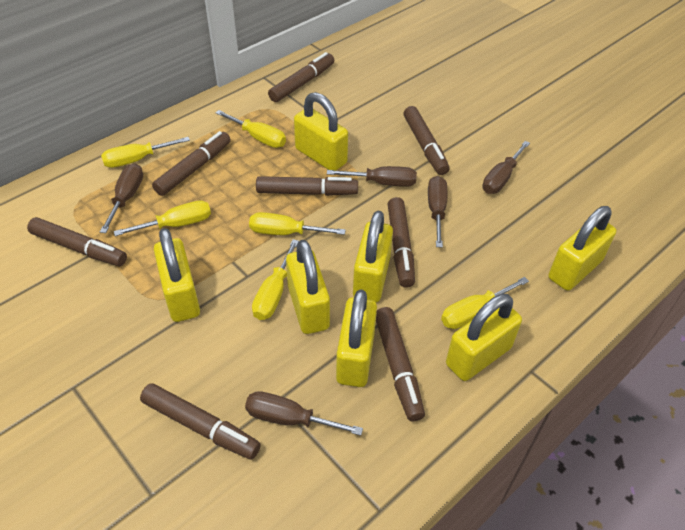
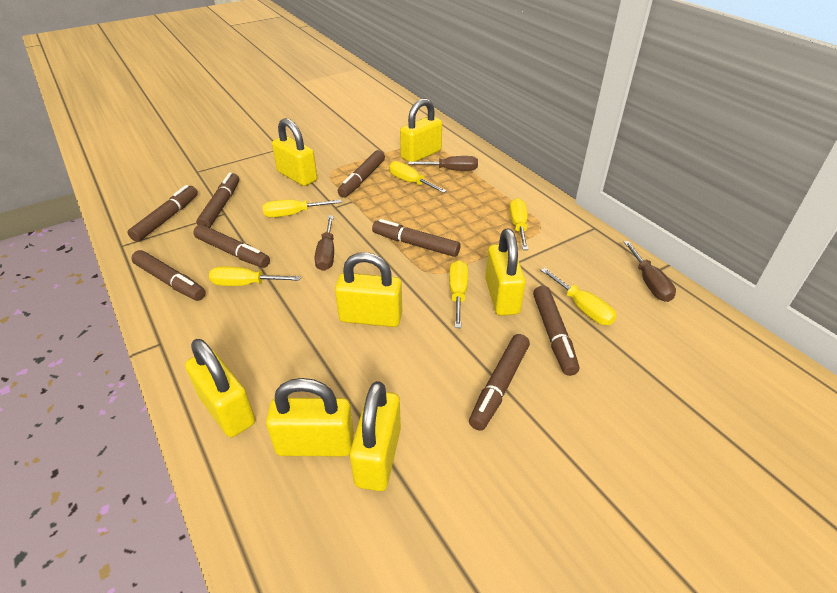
brown screwdriver: 5 -> 3

